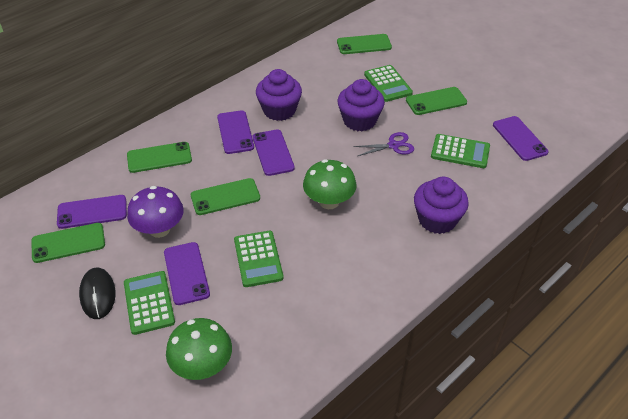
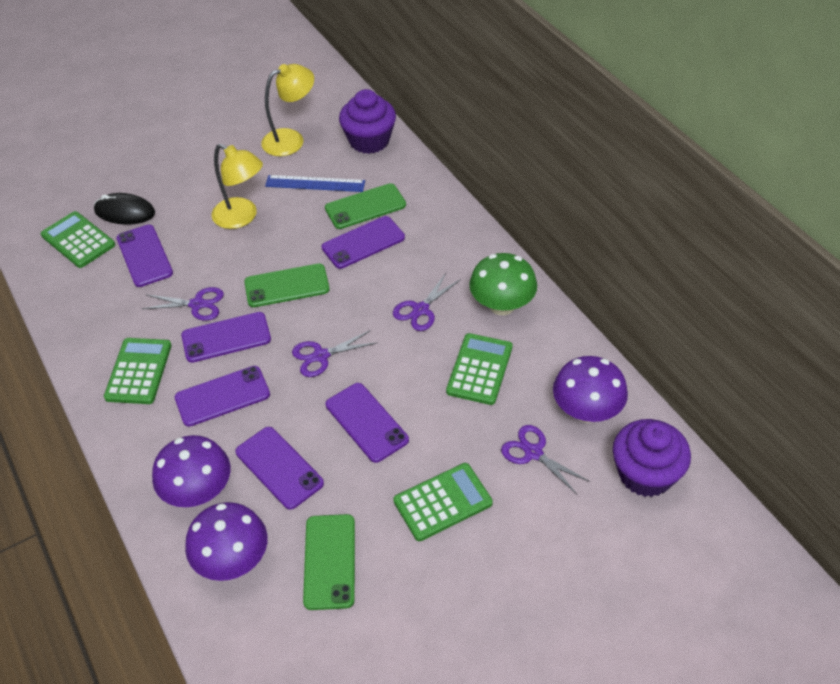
blue ruler: 0 -> 1
green mushroom: 2 -> 1
green phone: 5 -> 3
purple cupcake: 3 -> 2
purple mushroom: 1 -> 3
purple phone: 5 -> 6
purple scissors: 1 -> 4
yellow lamp: 0 -> 2

